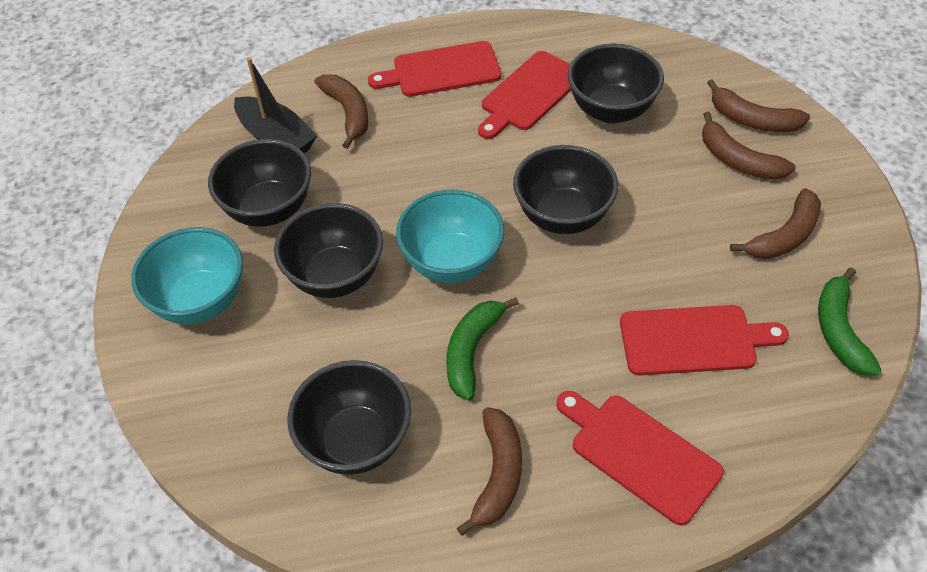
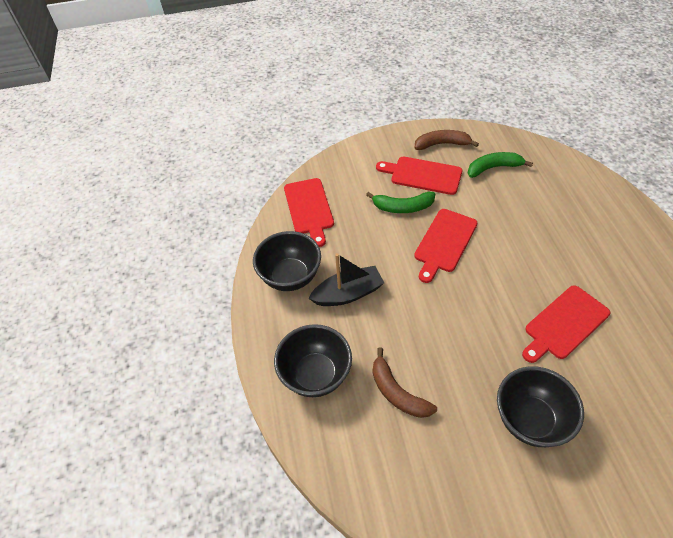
black bowl: 5 -> 3
brown banana: 5 -> 2
turquoise bowl: 2 -> 0

